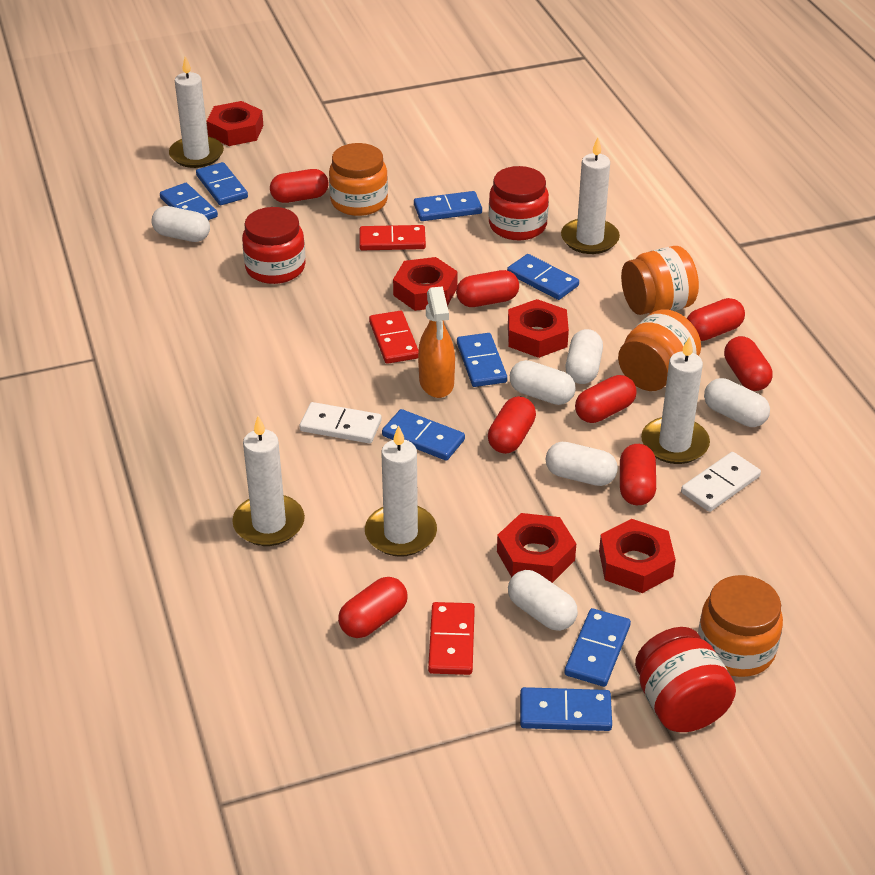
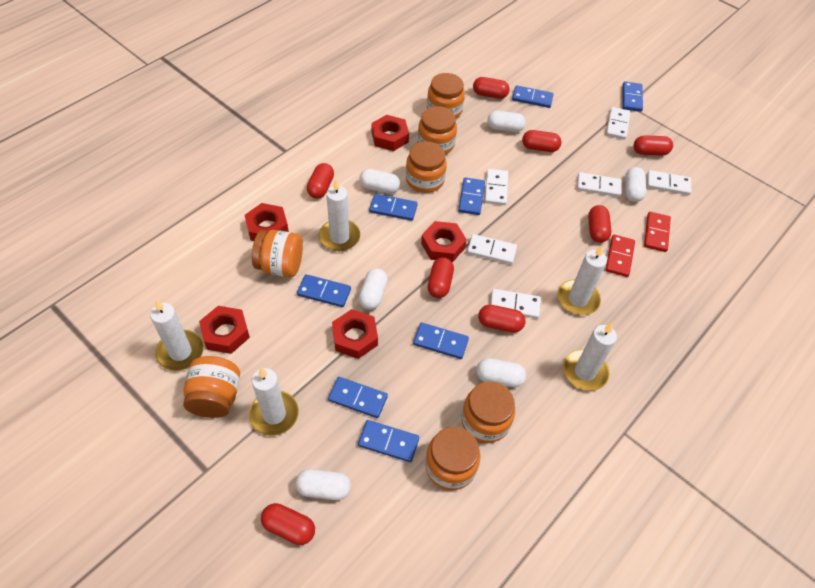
orange jar: 4 -> 7
orange spray bottle: 1 -> 0
red domino: 3 -> 2
red jar: 3 -> 0
white domino: 2 -> 6

